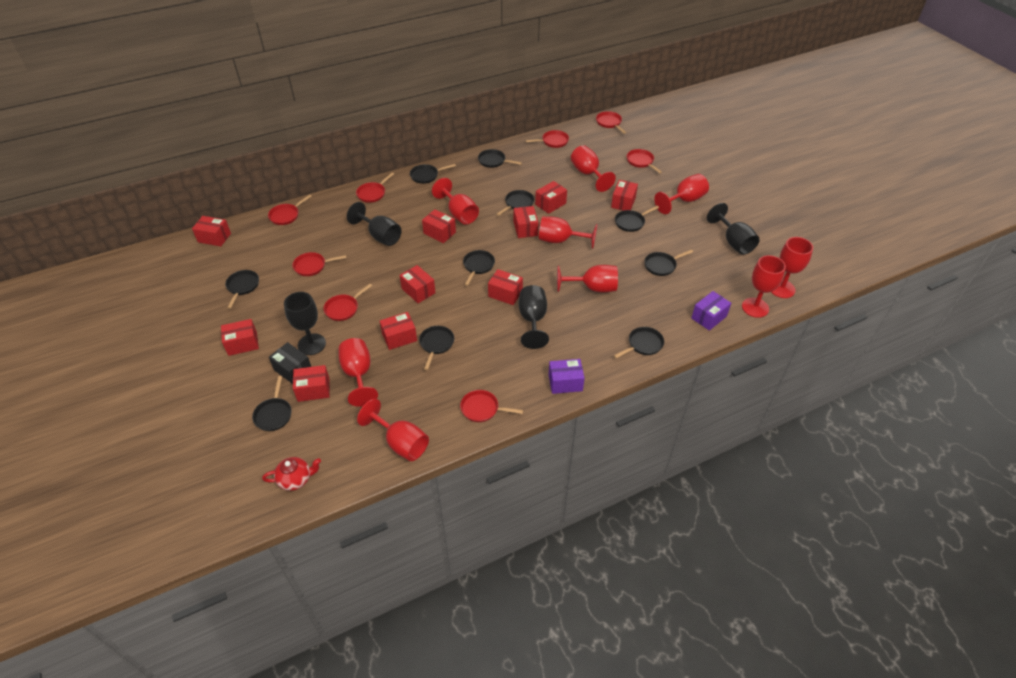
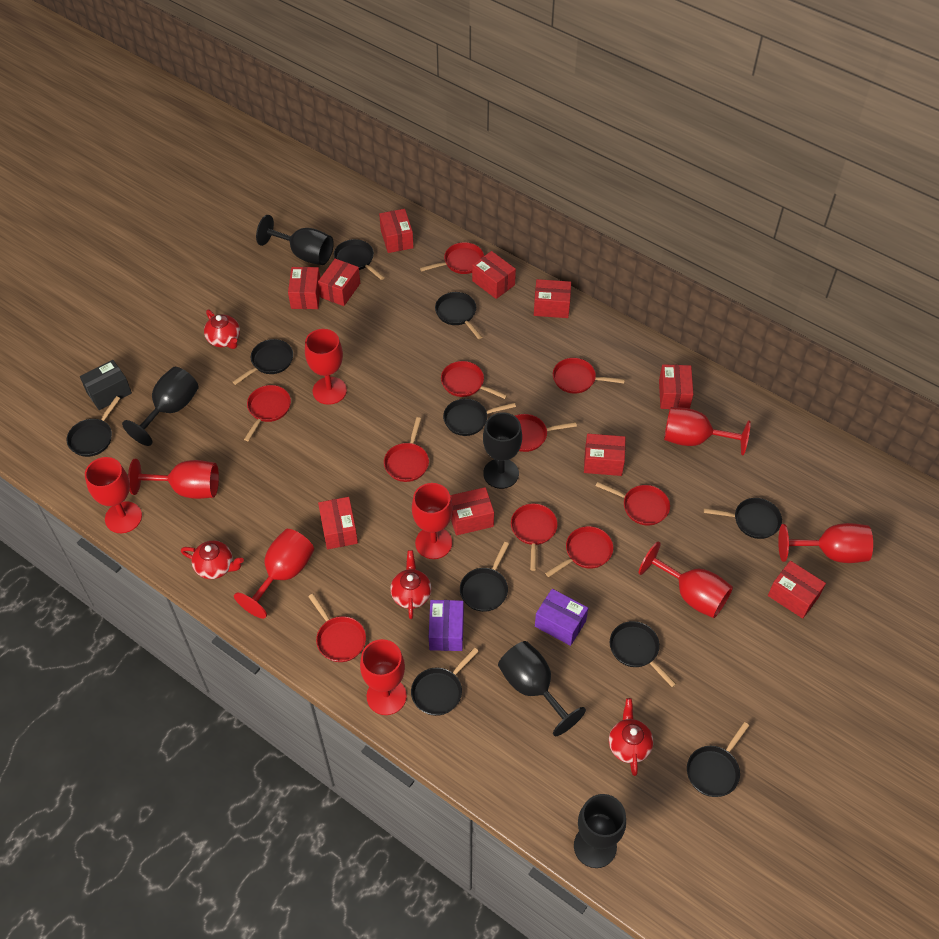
black goblet: 4 -> 5
red pan: 8 -> 10
red teapot: 1 -> 4

